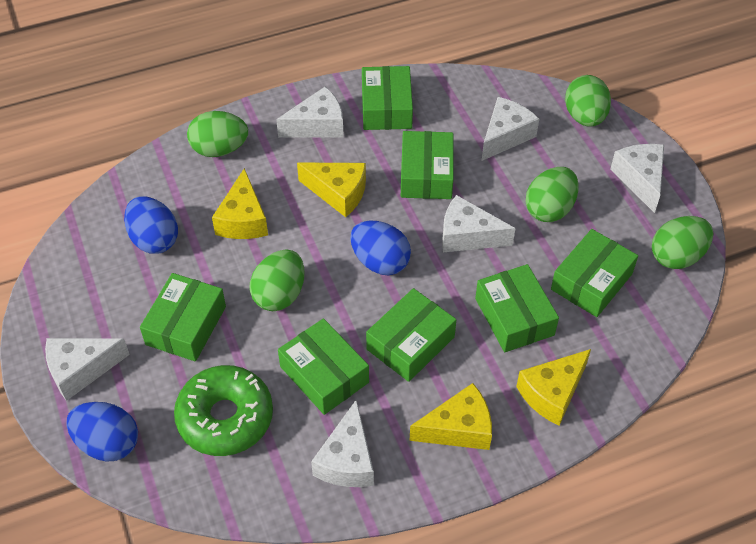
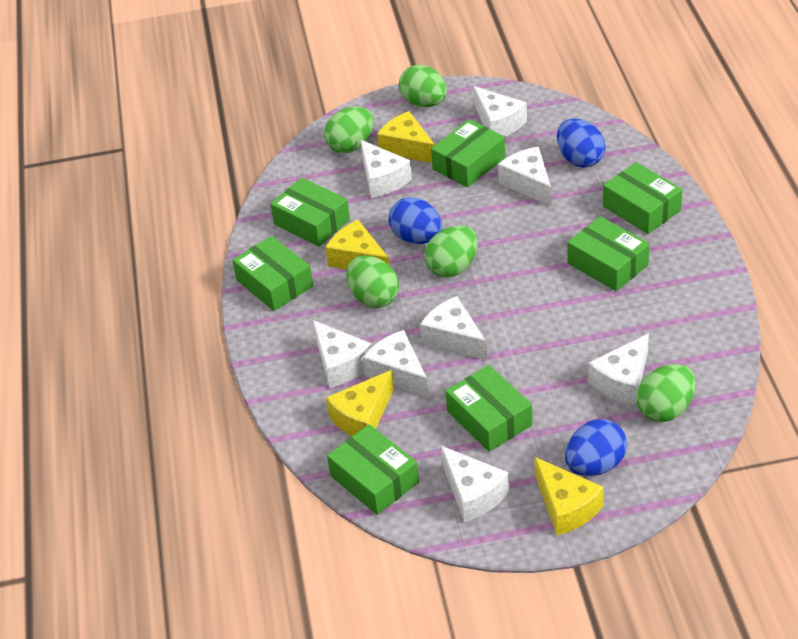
green donut: 1 -> 0
white cheese: 6 -> 8

